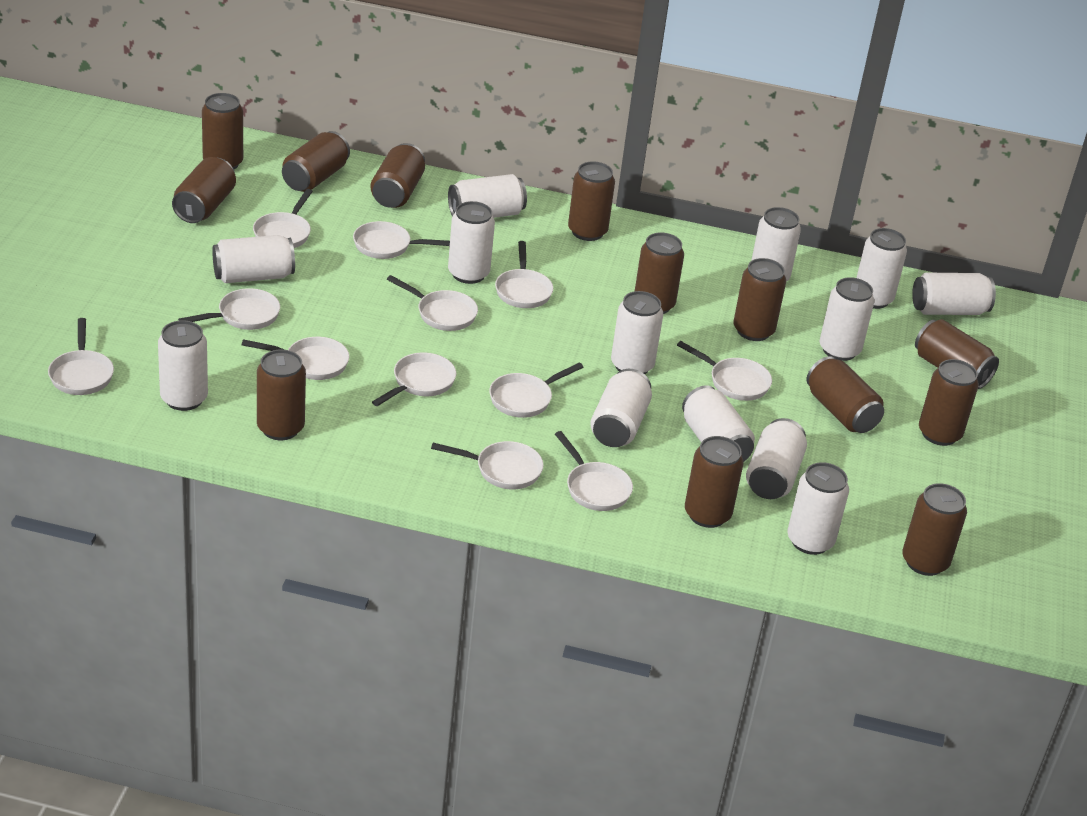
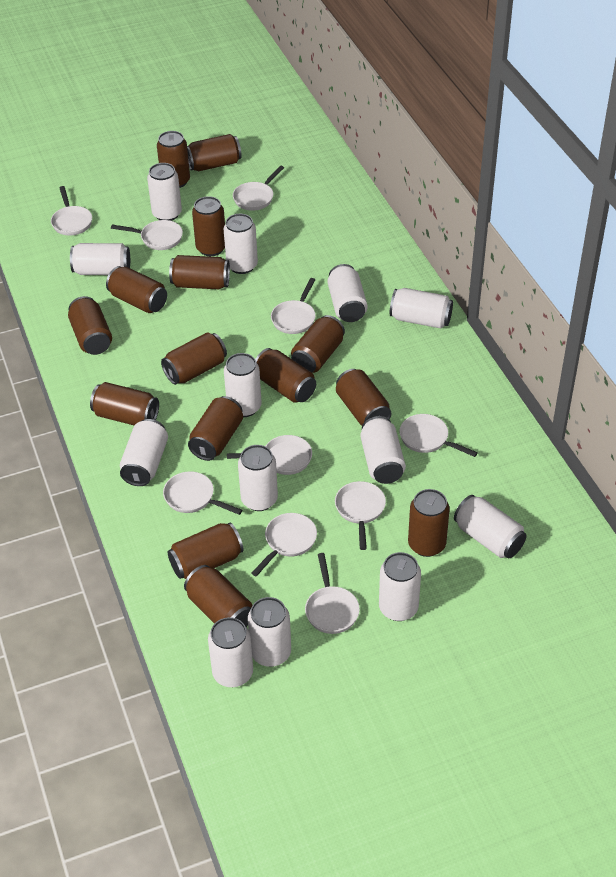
brown can: 13 -> 15
white pan: 12 -> 10

